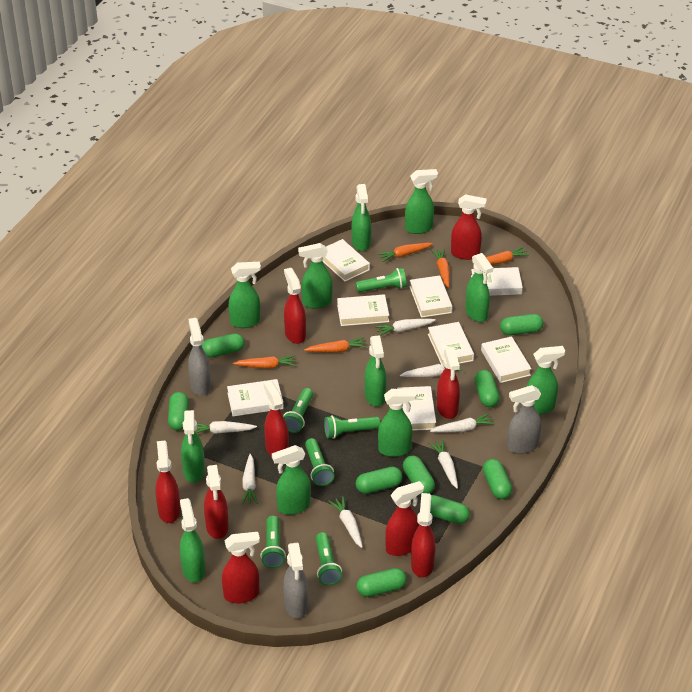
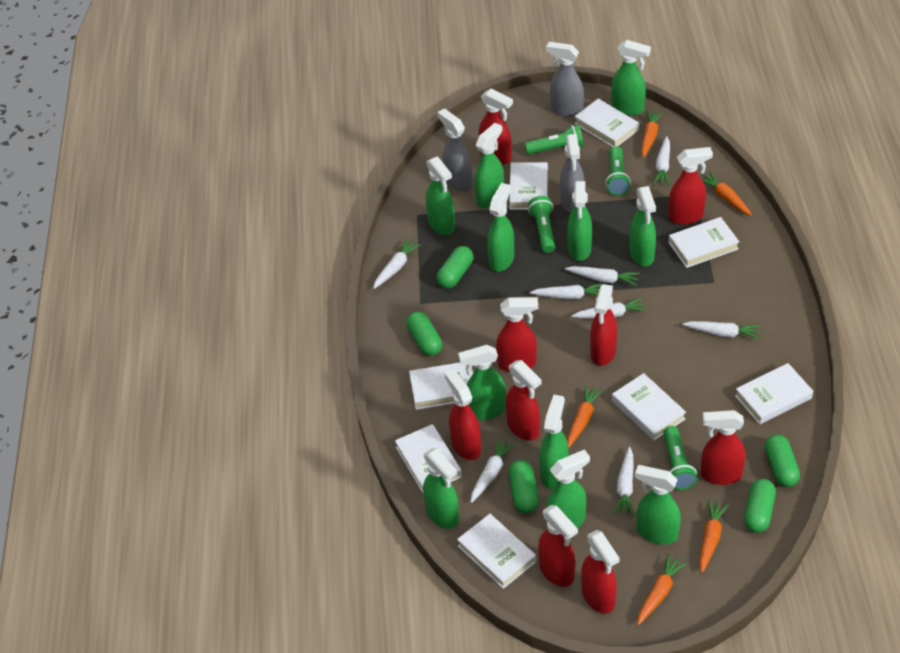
green capsule: 9 -> 5
green flashlight: 6 -> 4
white carrot: 7 -> 8

